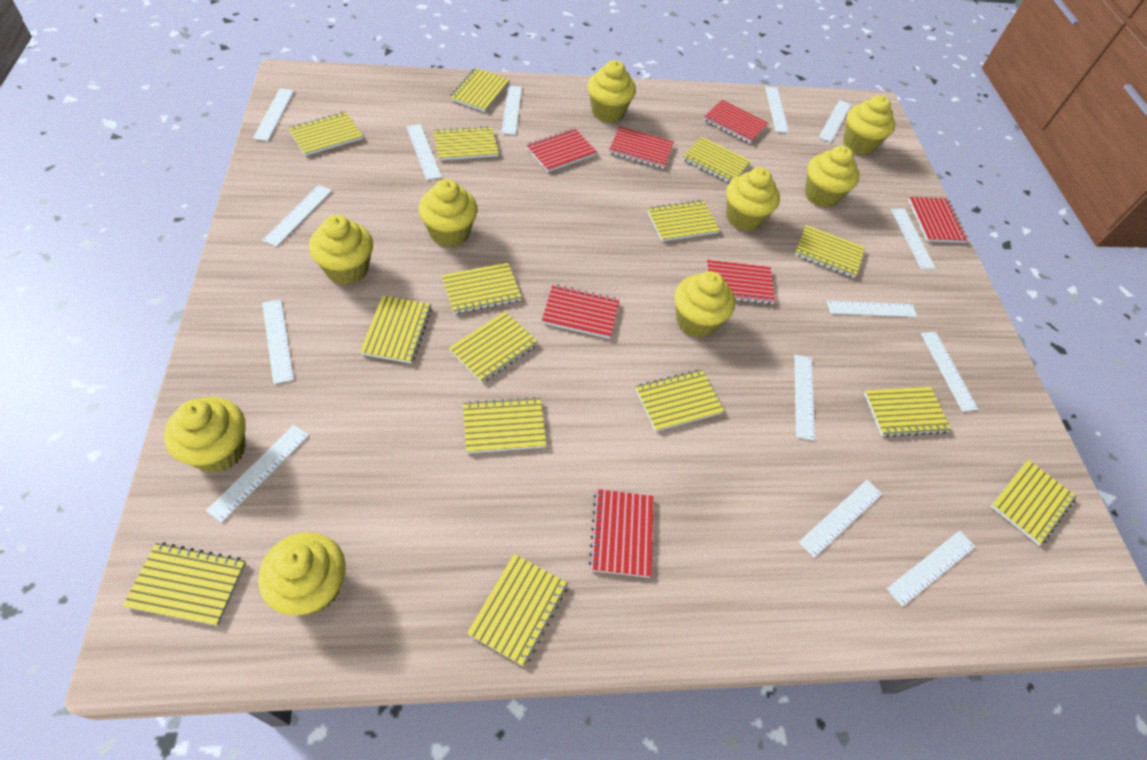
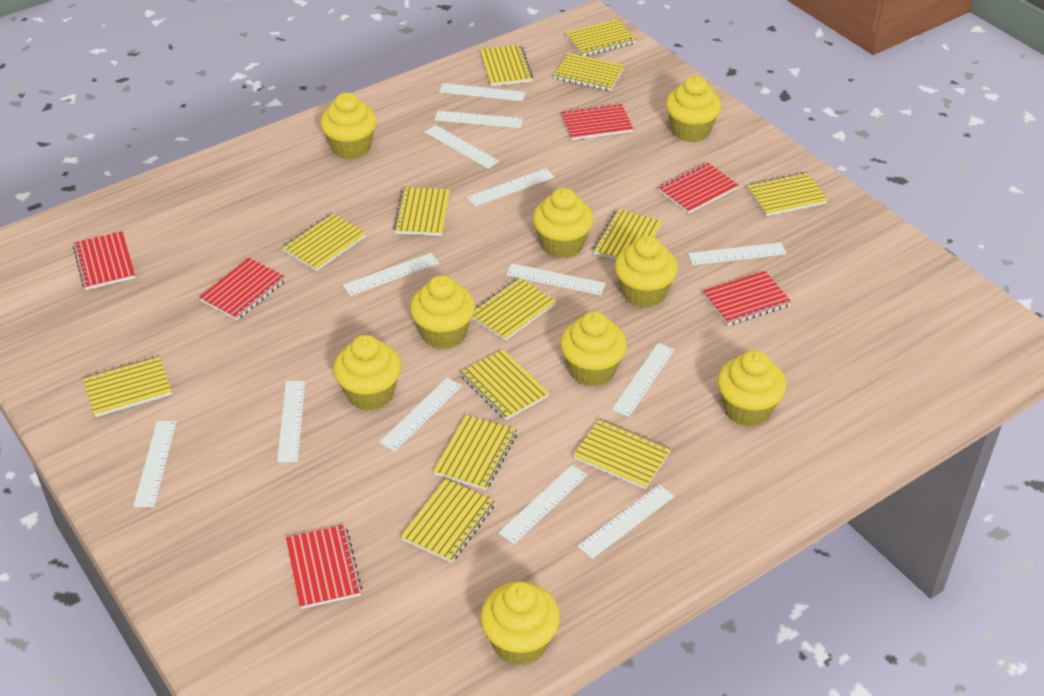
red notebook: 7 -> 6
white ruler: 14 -> 13
yellow notebook: 15 -> 13

